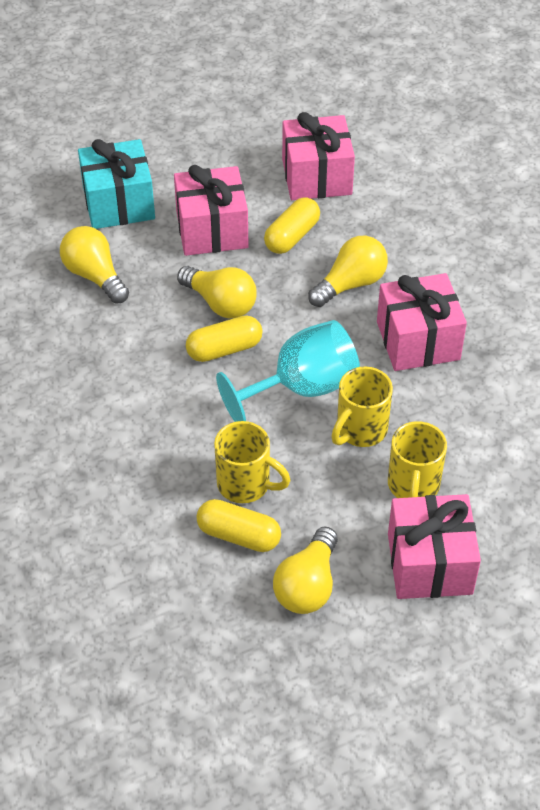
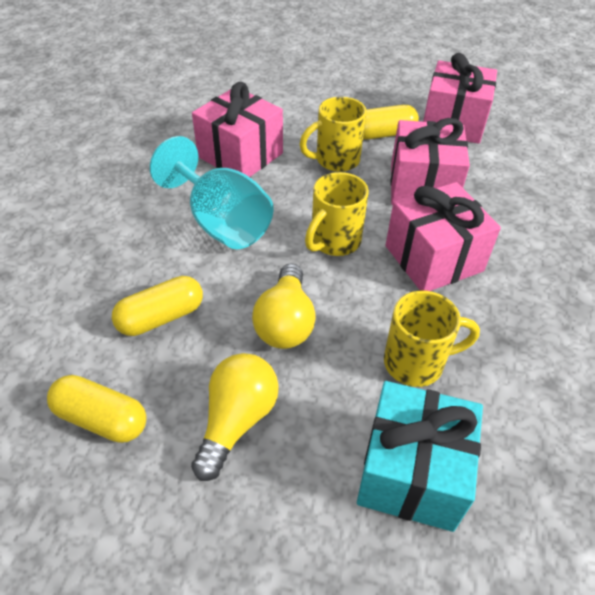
yellow light bulb: 4 -> 2

